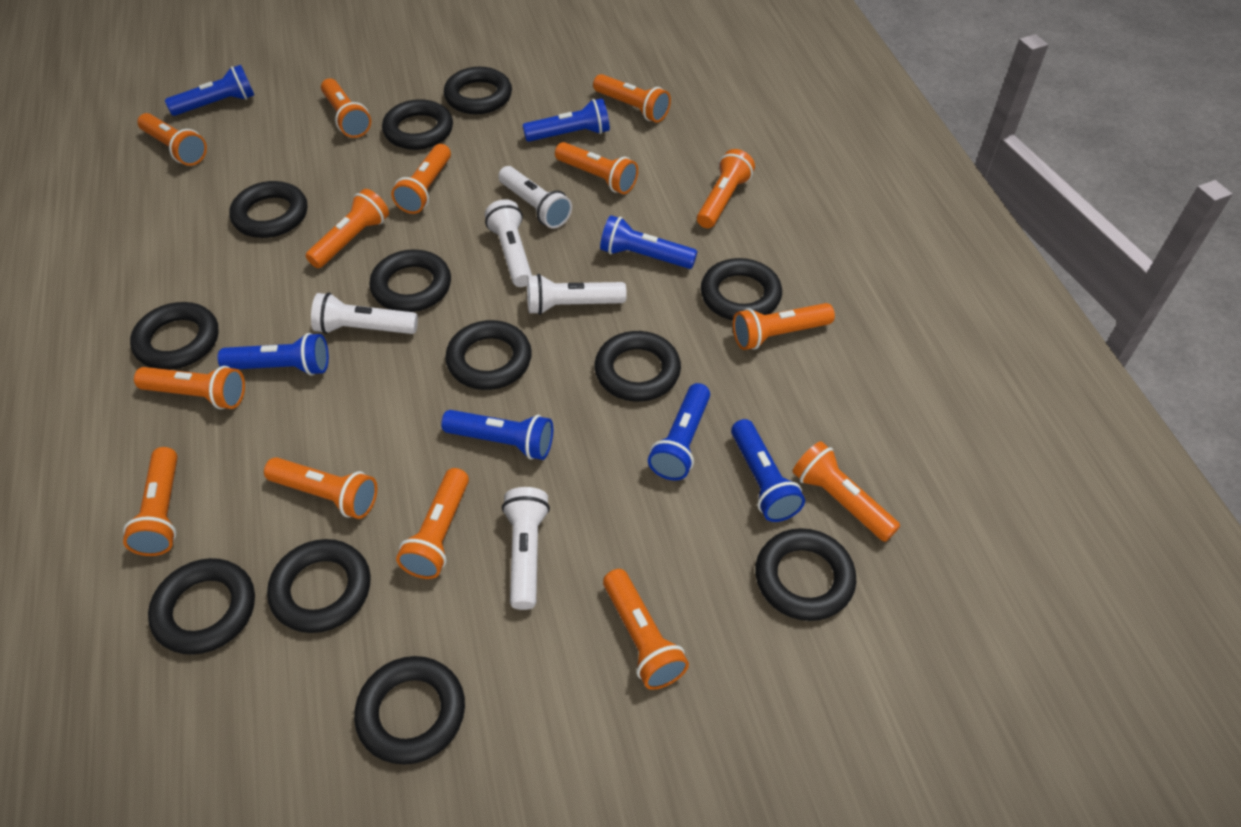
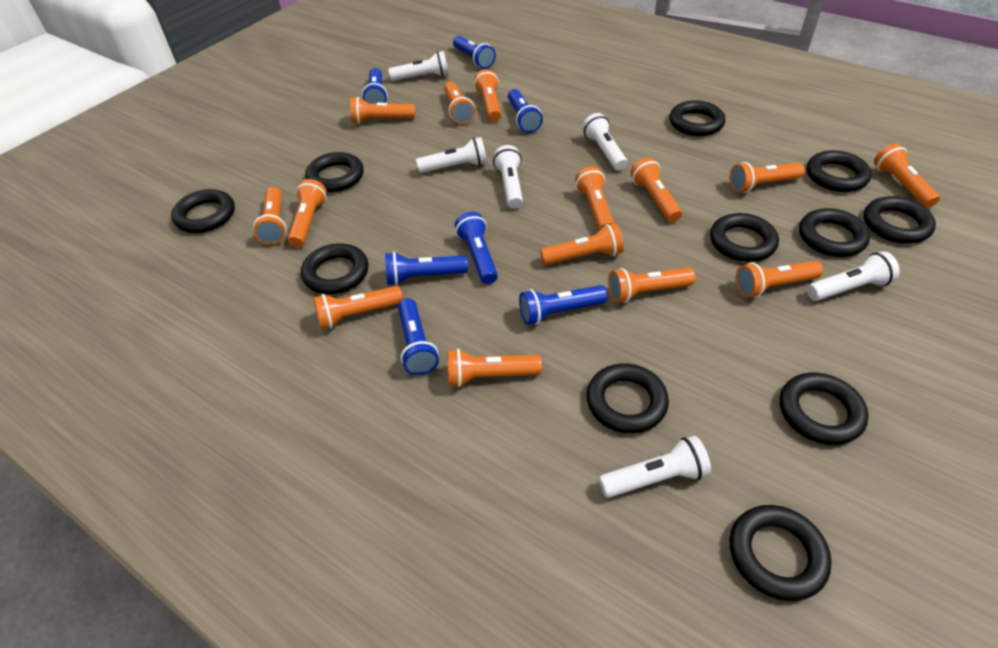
black ring: 12 -> 11
white flashlight: 5 -> 6

